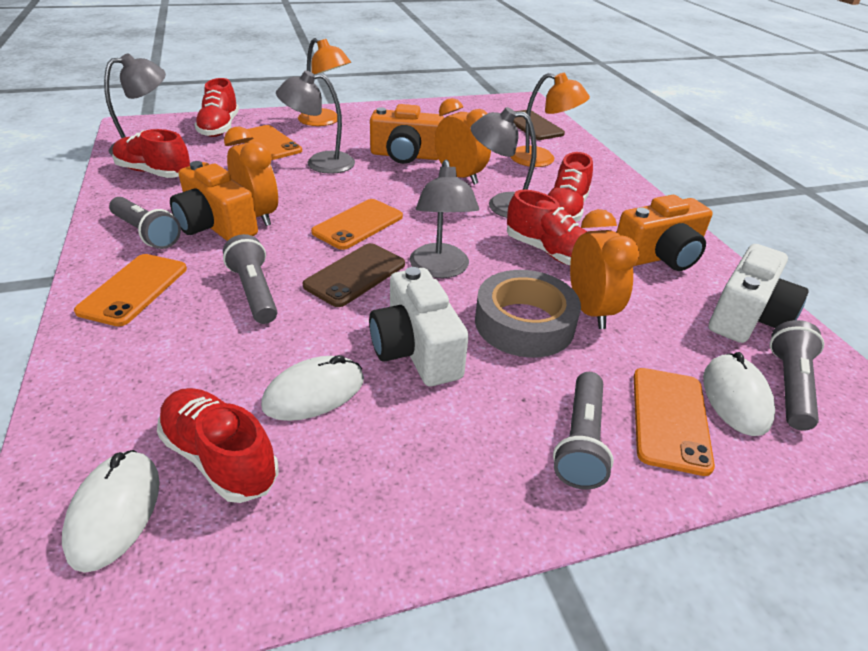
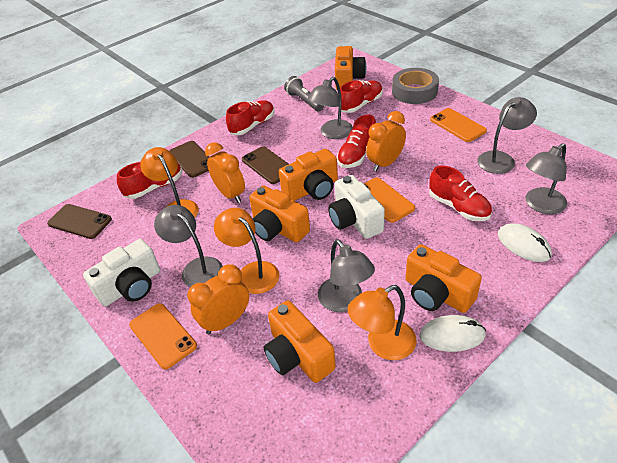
brown phone: 2 -> 3
grey flashlight: 4 -> 1
grey lamp: 4 -> 5
orange camera: 3 -> 5
orange lamp: 2 -> 3
orange phone: 4 -> 3
white mouse: 3 -> 2

